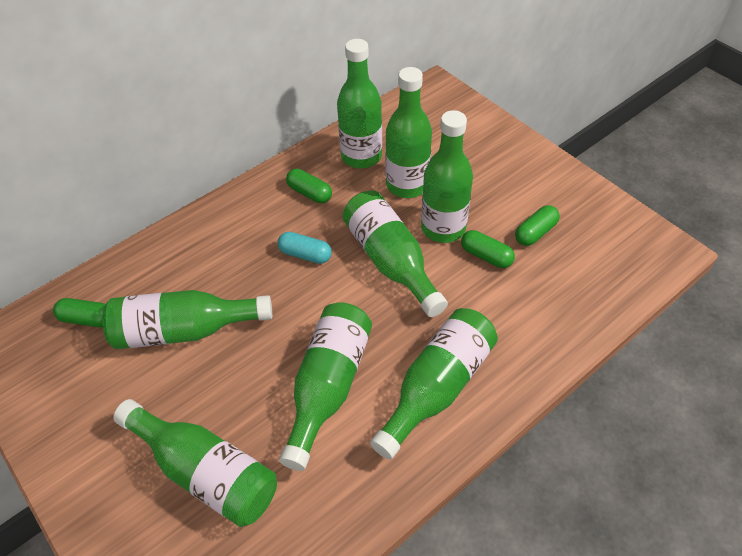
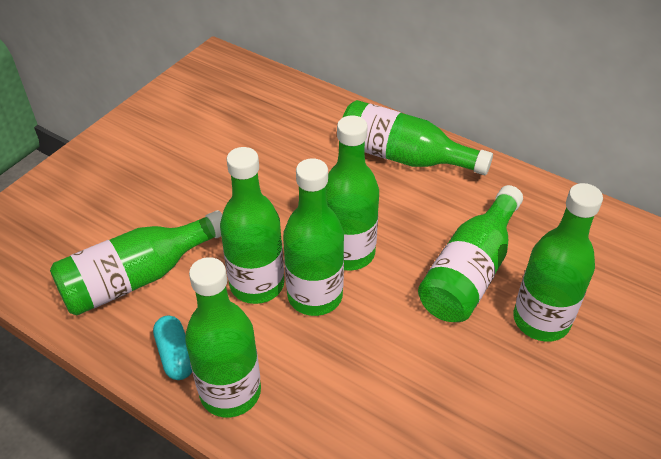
green capsule: 4 -> 0

